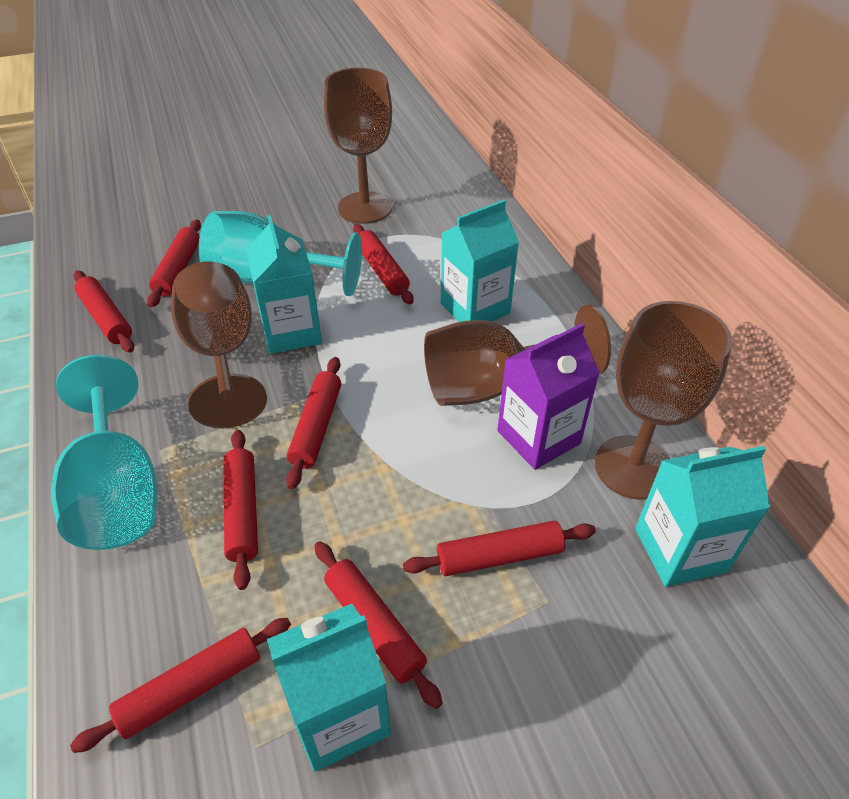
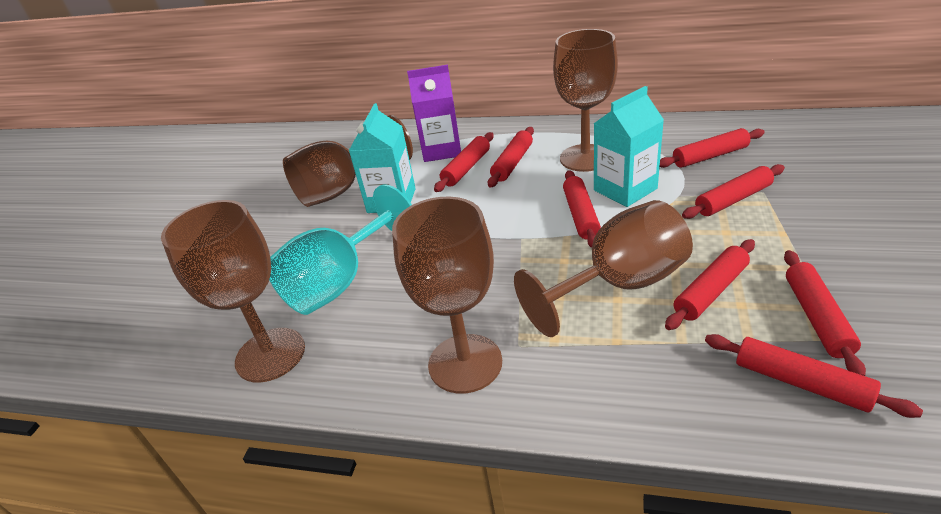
brown goblet: 4 -> 5
turquoise carton: 4 -> 2
turquoise goblet: 2 -> 1

